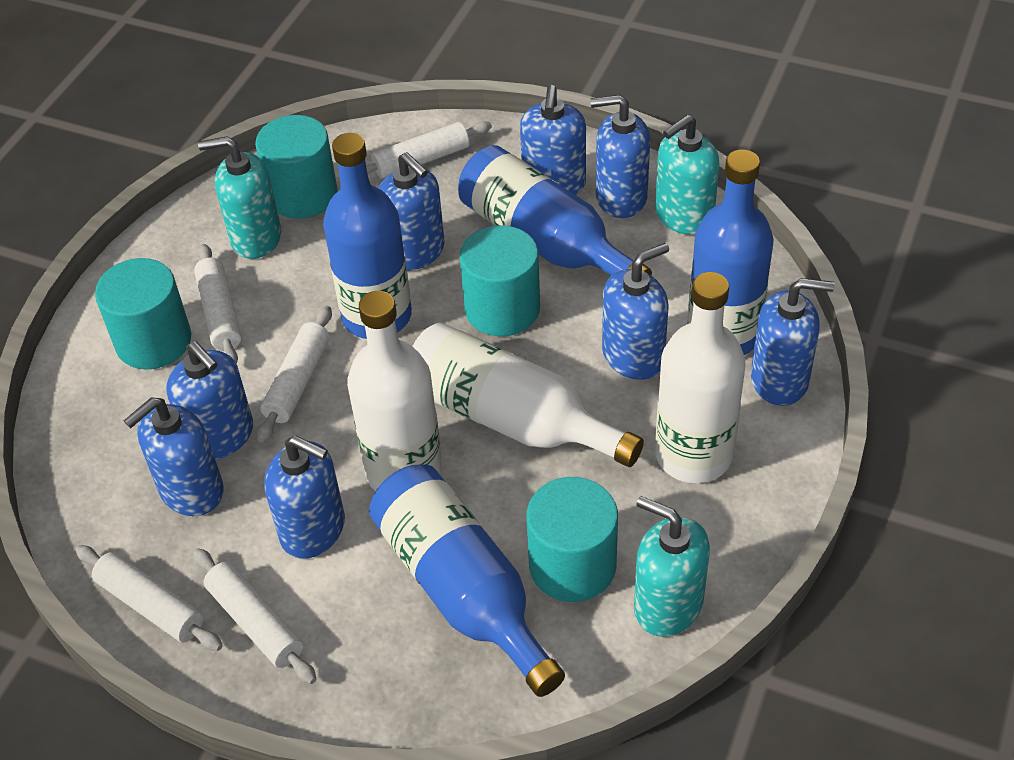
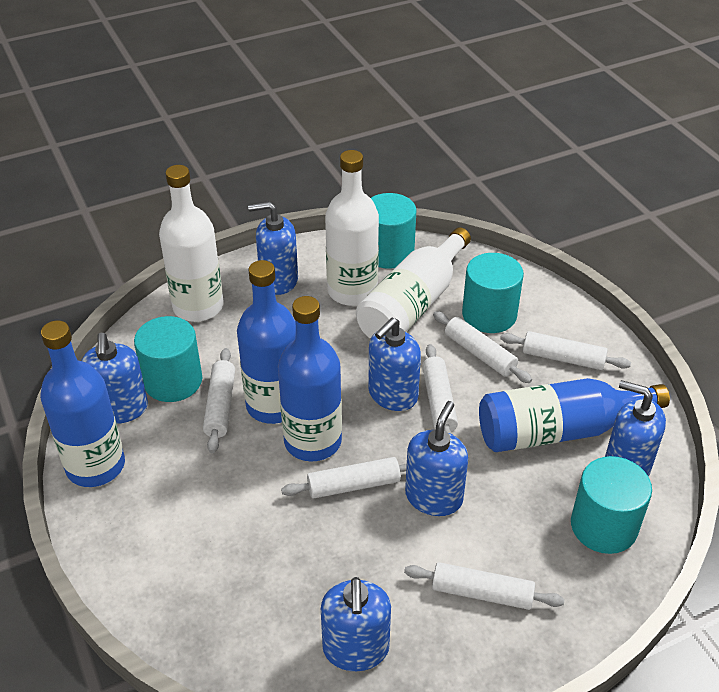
blue soap dispenser: 8 -> 6
turquoise soap dispenser: 3 -> 0
white rolling pin: 5 -> 6

